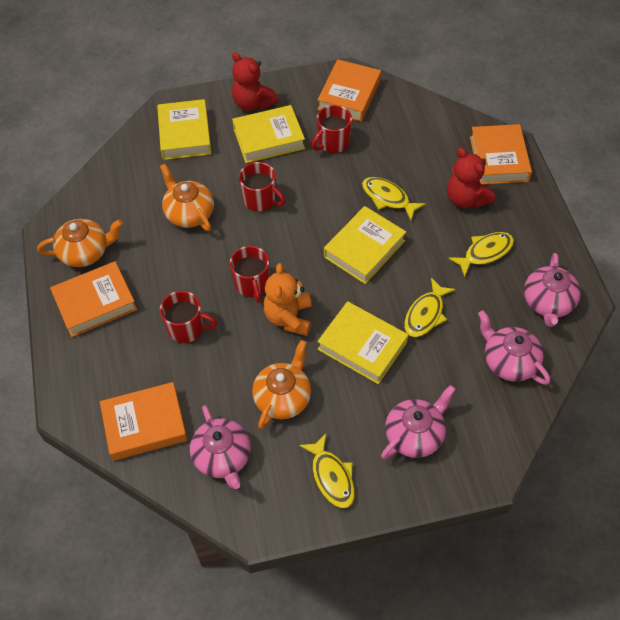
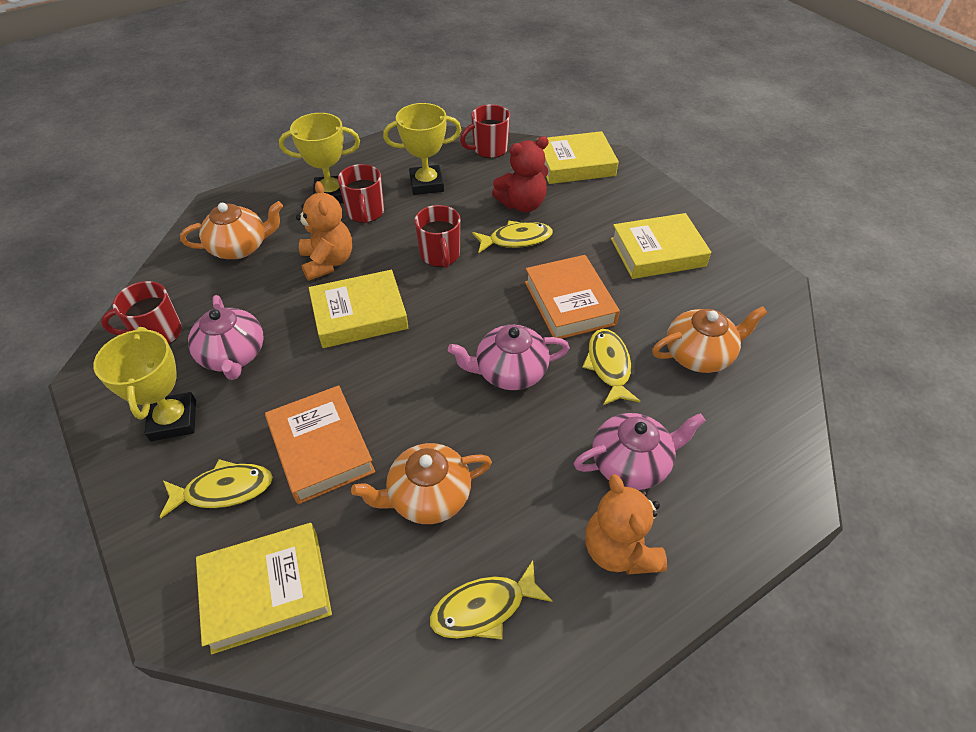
orange book: 4 -> 2
orange teddy bear: 1 -> 2
pink teapot: 4 -> 3
red teddy bear: 2 -> 1
yellow trophy: 0 -> 3

